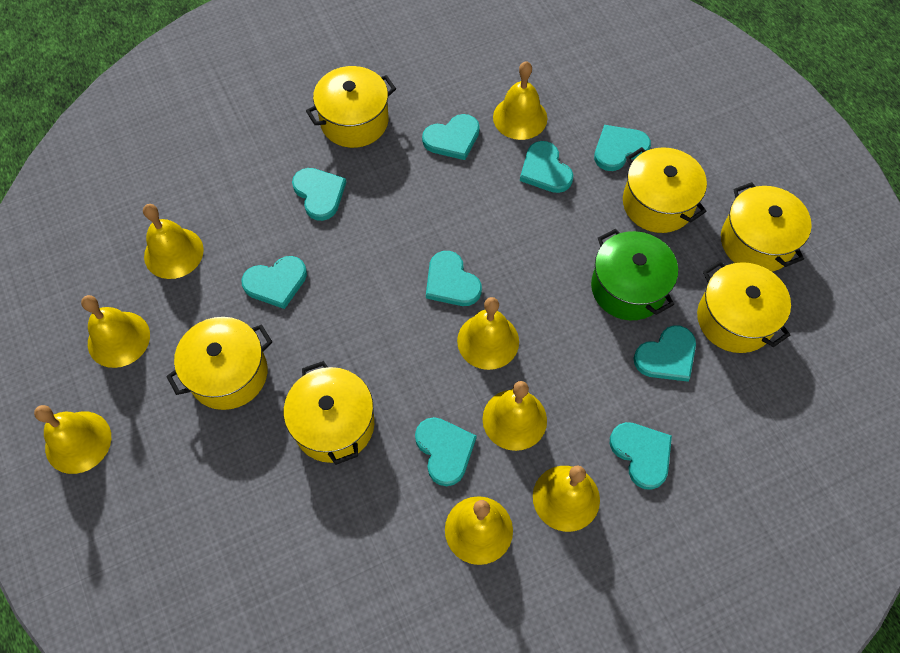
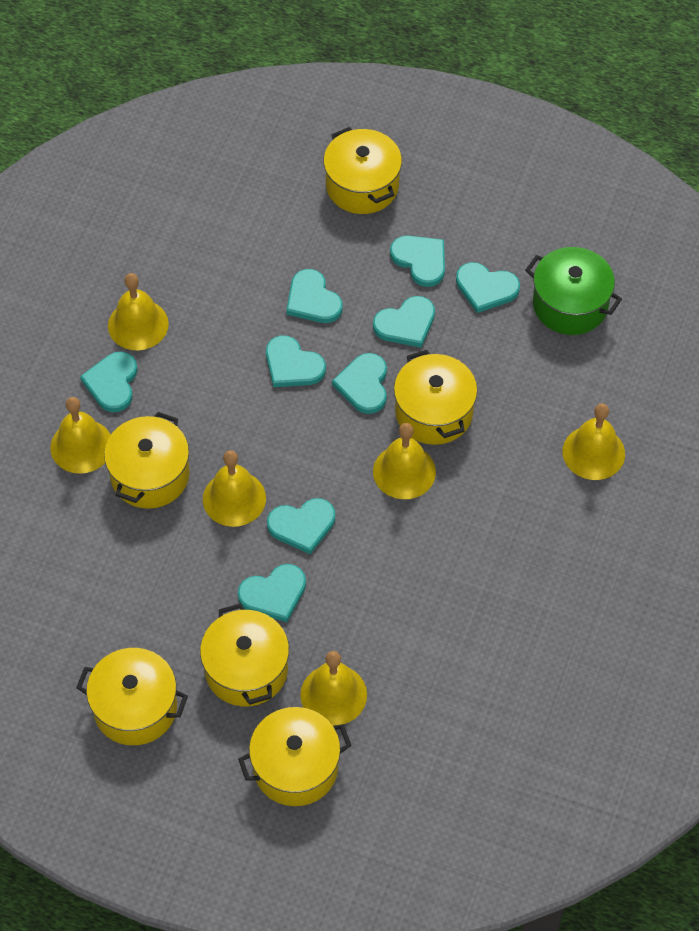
yellow bell: 8 -> 6

